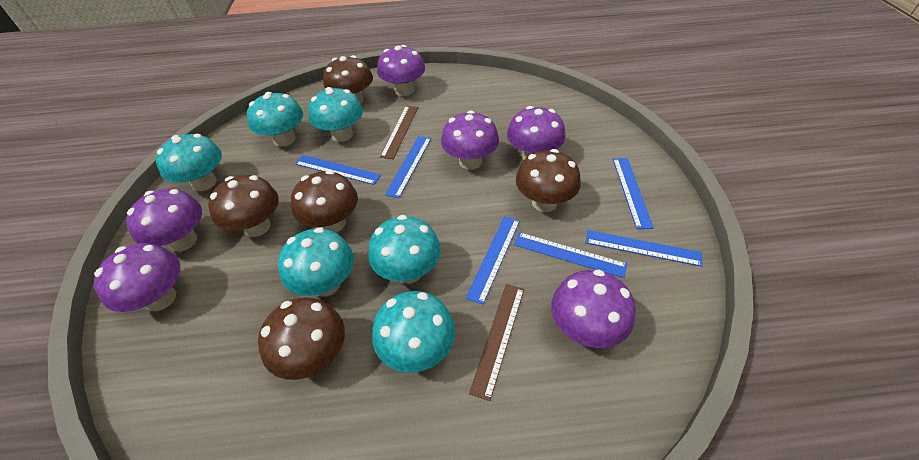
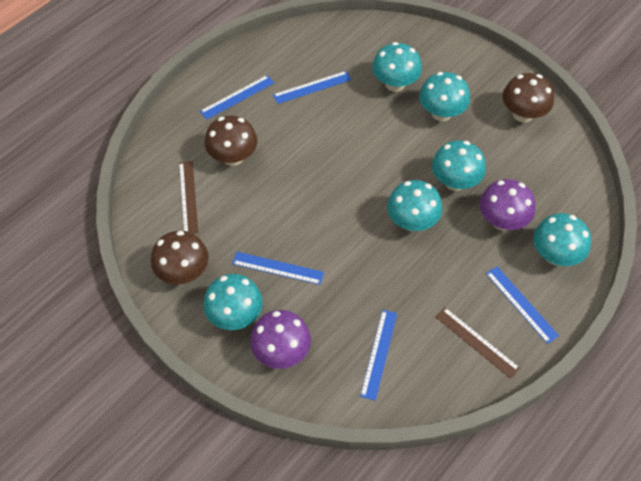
blue ruler: 6 -> 5
brown mushroom: 5 -> 3
purple mushroom: 6 -> 2

